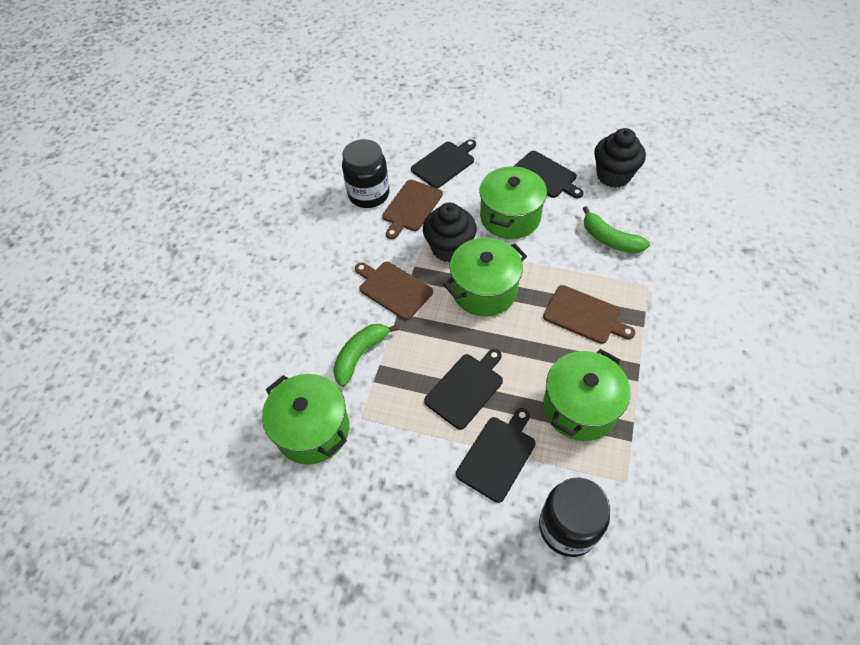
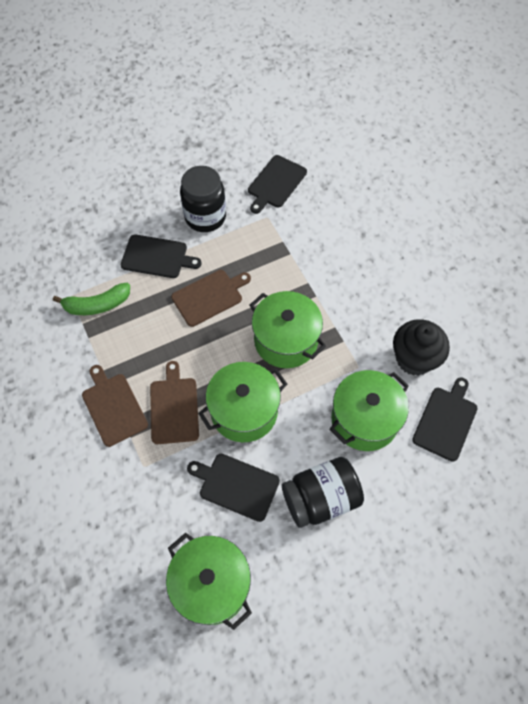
black cupcake: 2 -> 1
green banana: 2 -> 1

